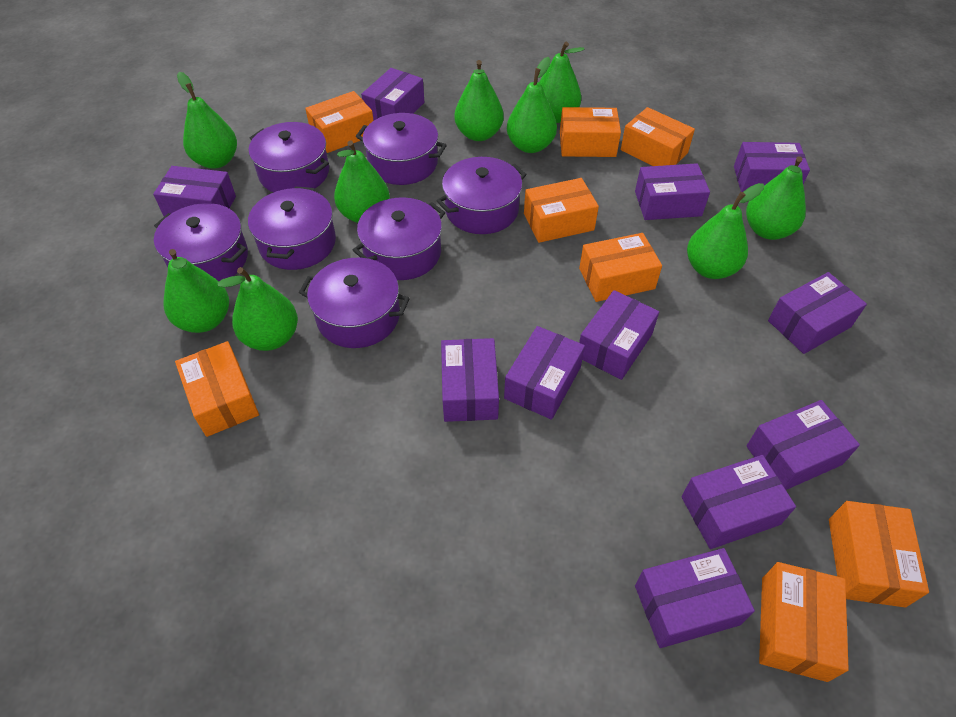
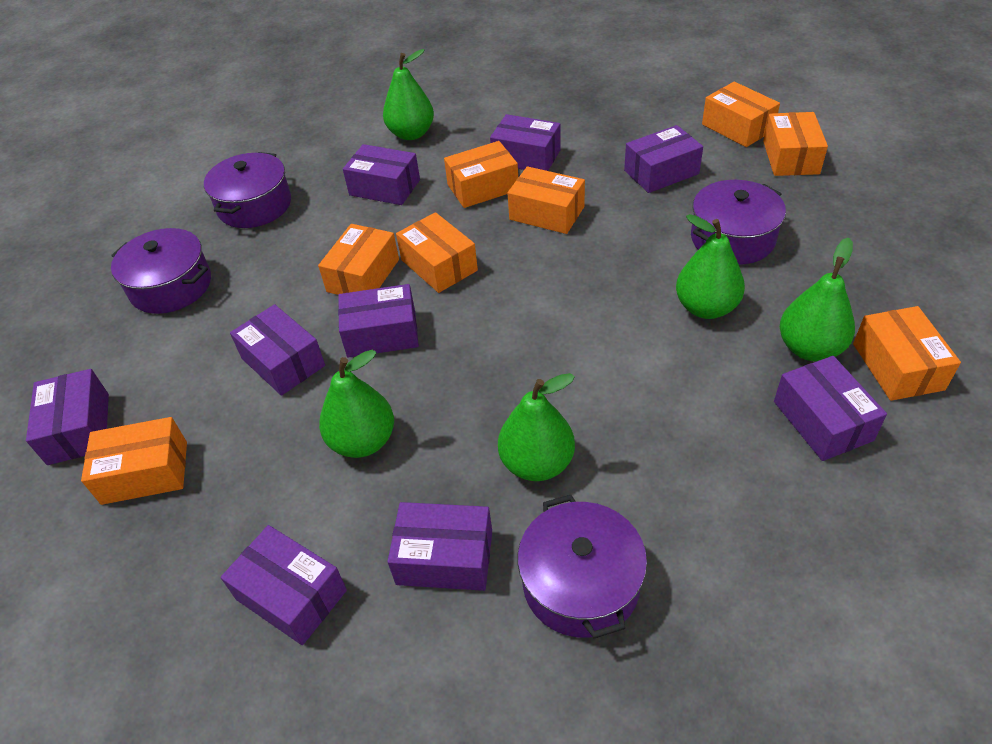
green pear: 9 -> 5
purple box: 11 -> 9
purple pot: 7 -> 4

